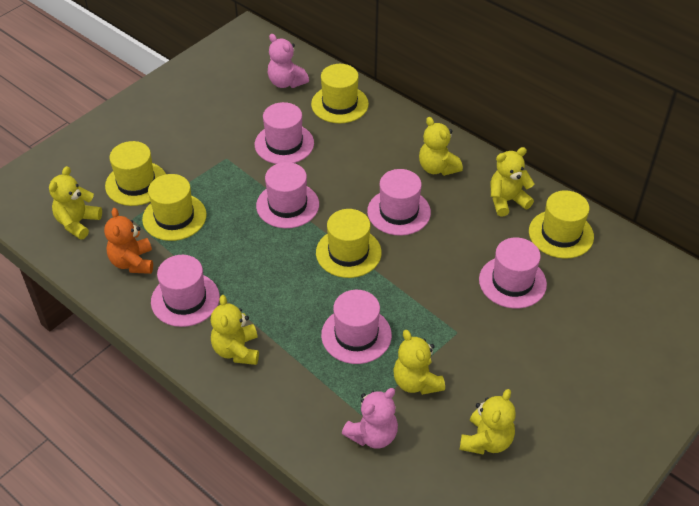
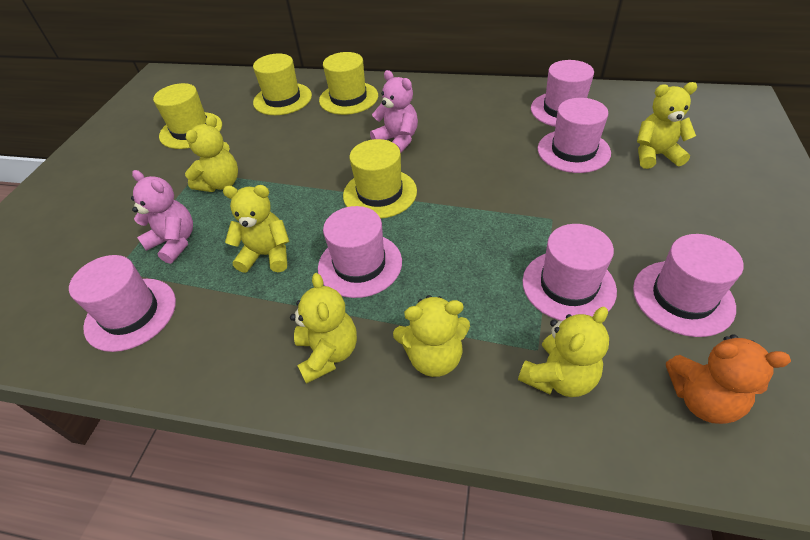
yellow hat: 5 -> 4

